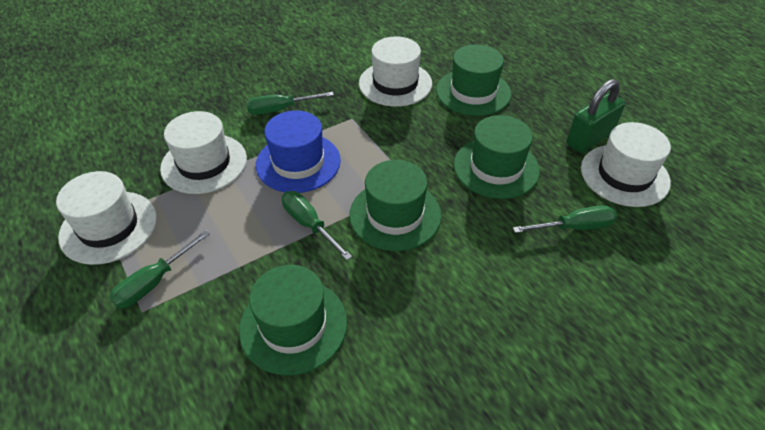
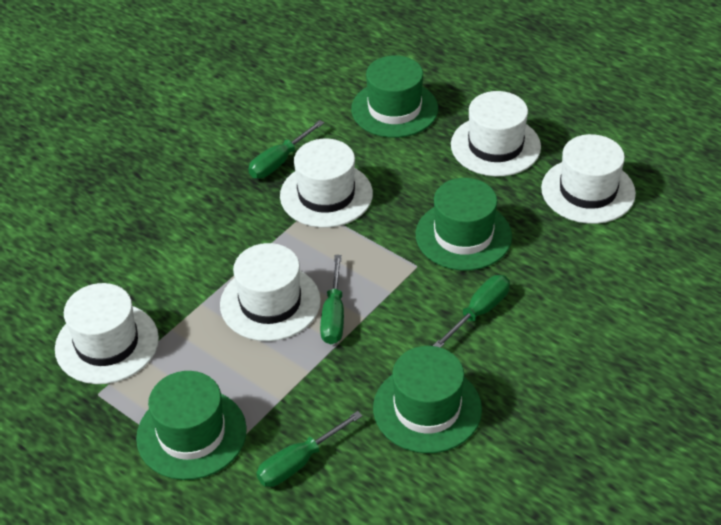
blue hat: 1 -> 0
green padlock: 1 -> 0
white hat: 4 -> 5

